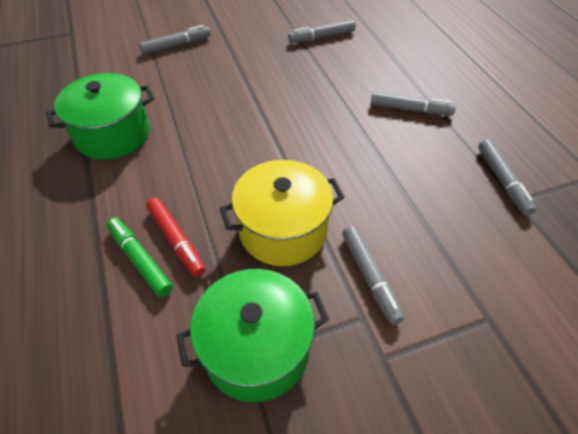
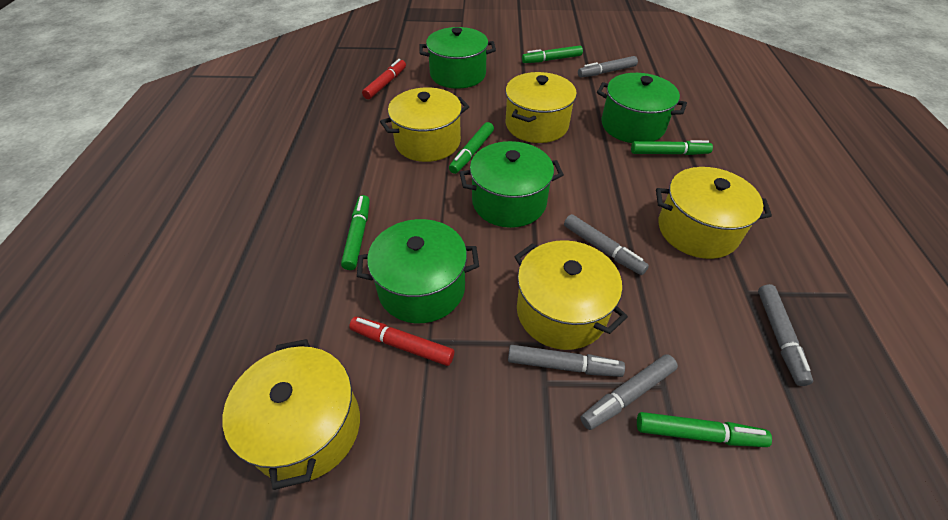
green marker: 1 -> 5
green pot: 2 -> 4
red marker: 1 -> 2
yellow pot: 1 -> 5

